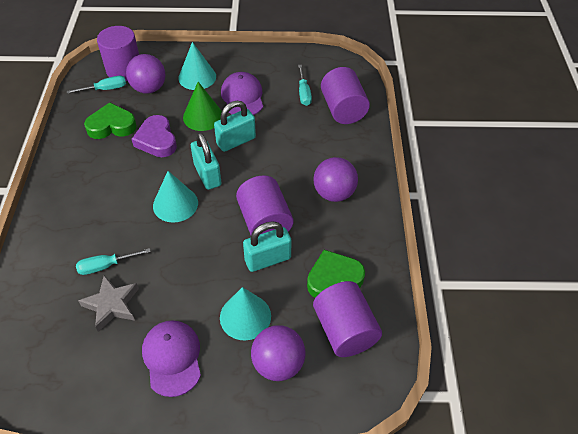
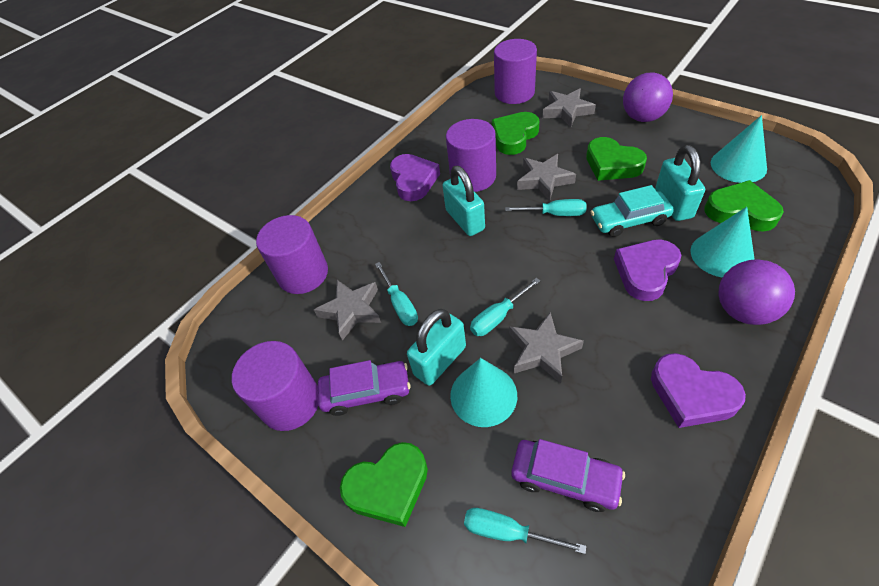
green cone: 1 -> 0
green heart: 2 -> 4
grey star: 1 -> 4
purple ball: 3 -> 2
purple cap: 2 -> 0
purple car: 0 -> 2
purple heart: 1 -> 3
turquoise car: 0 -> 1
turquoise screwdriver: 3 -> 4

